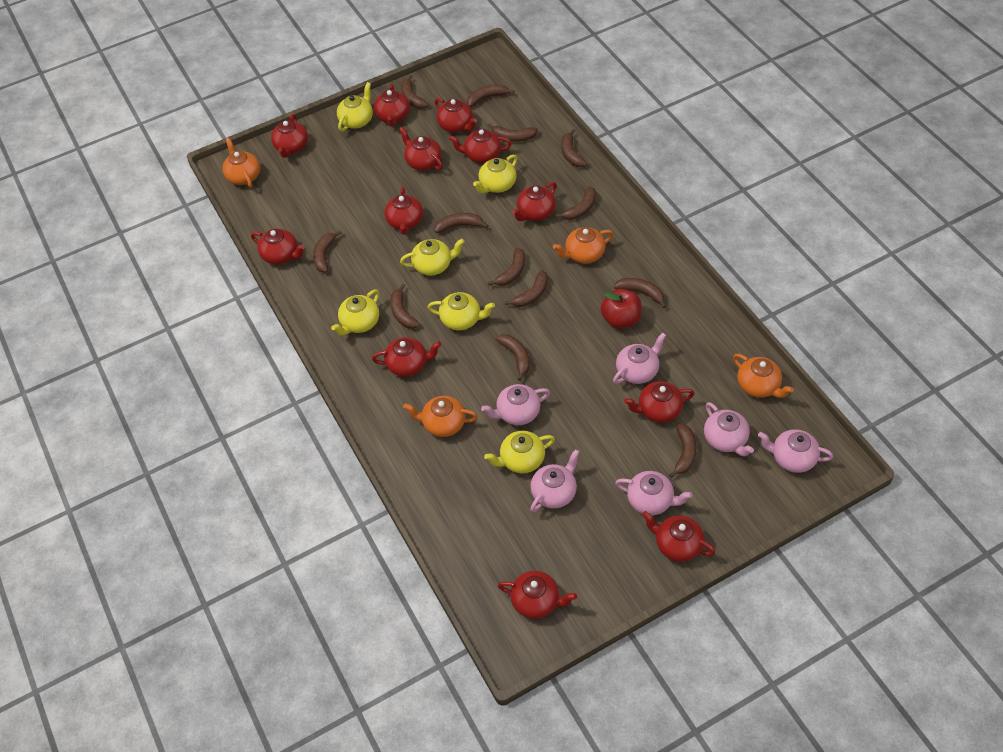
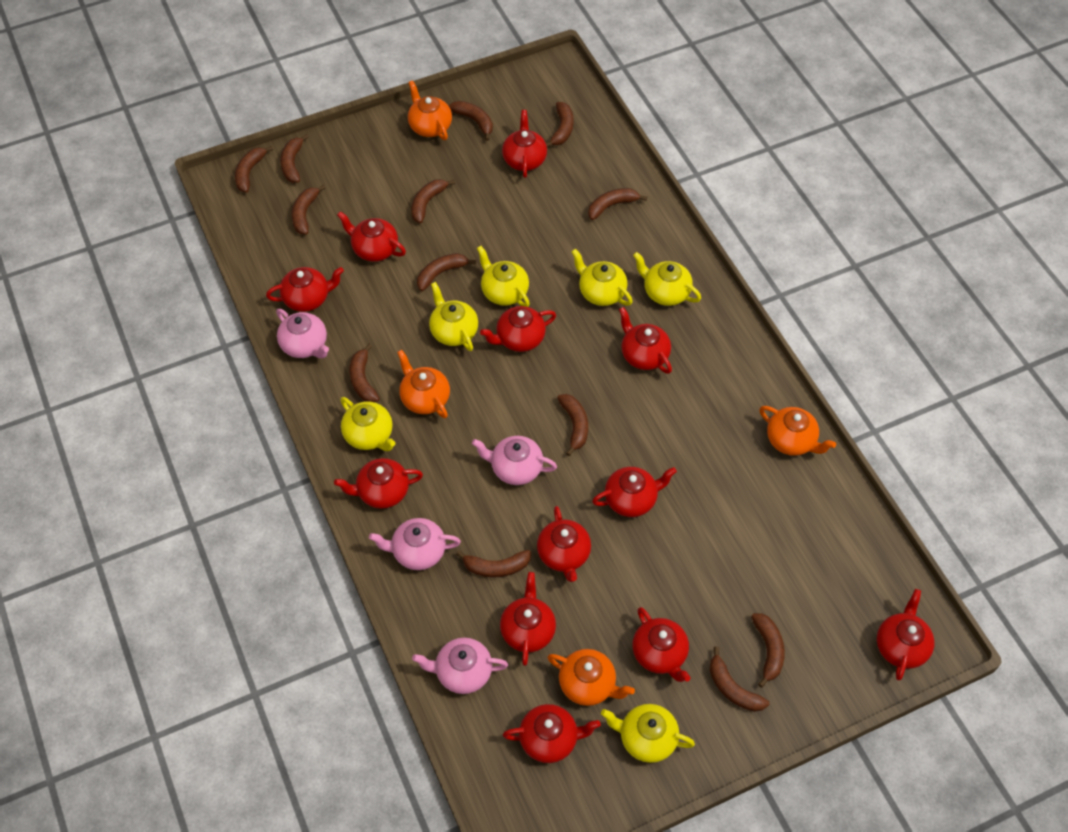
pink teapot: 6 -> 4
red apple: 1 -> 0

